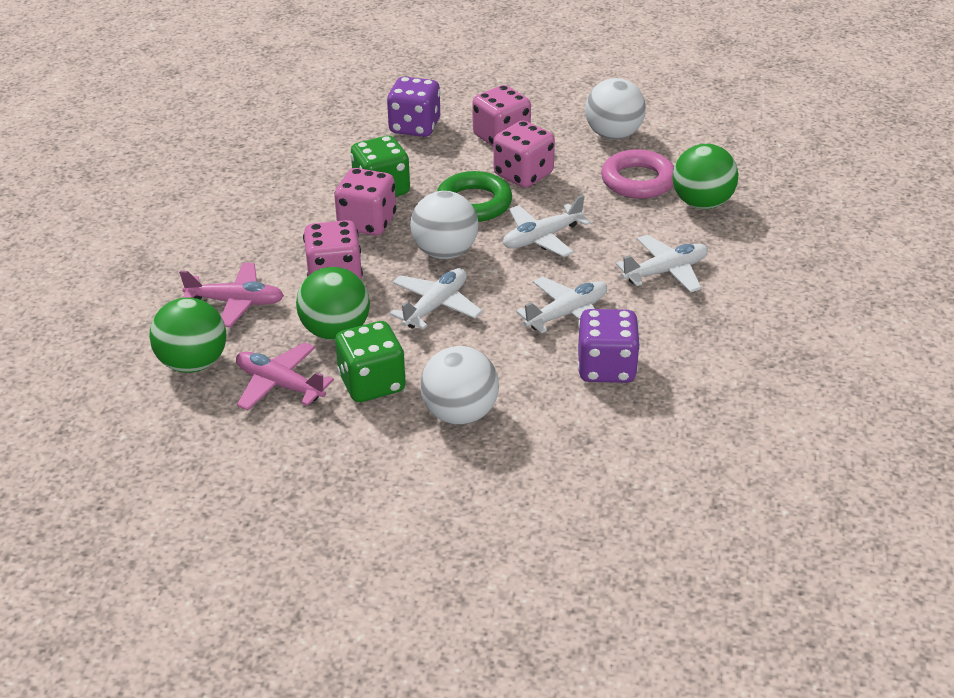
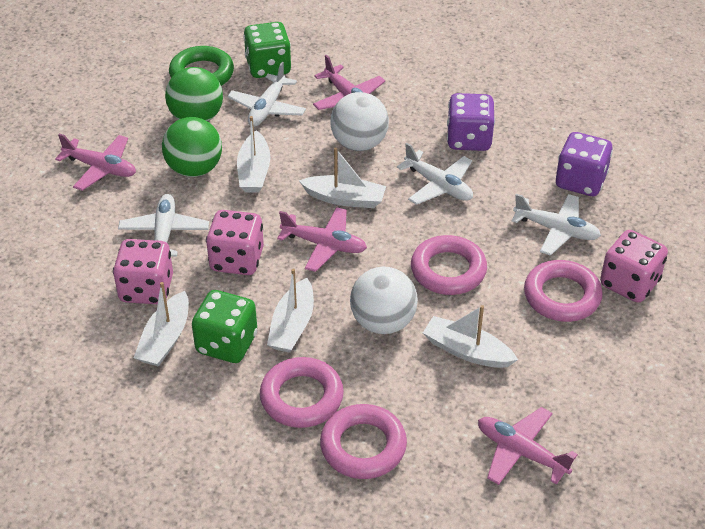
green ball: 3 -> 2
pink dice: 4 -> 3
pink plane: 2 -> 4
pink ring: 1 -> 4
white ball: 3 -> 2
white boat: 0 -> 5

